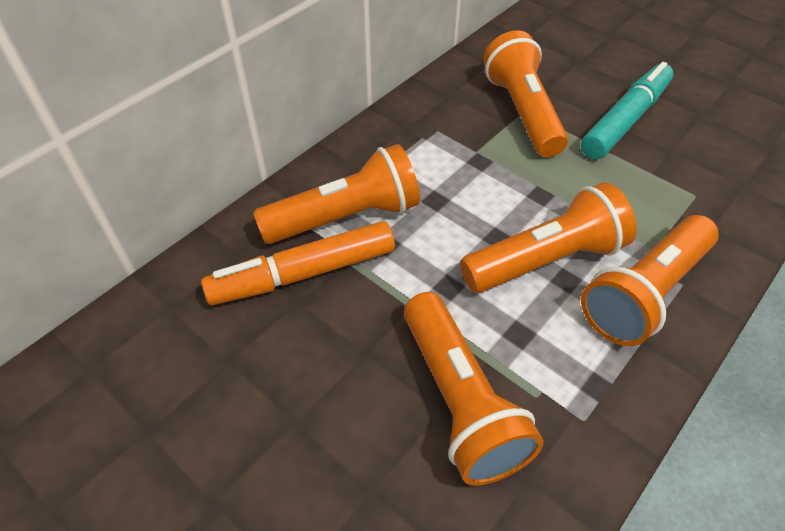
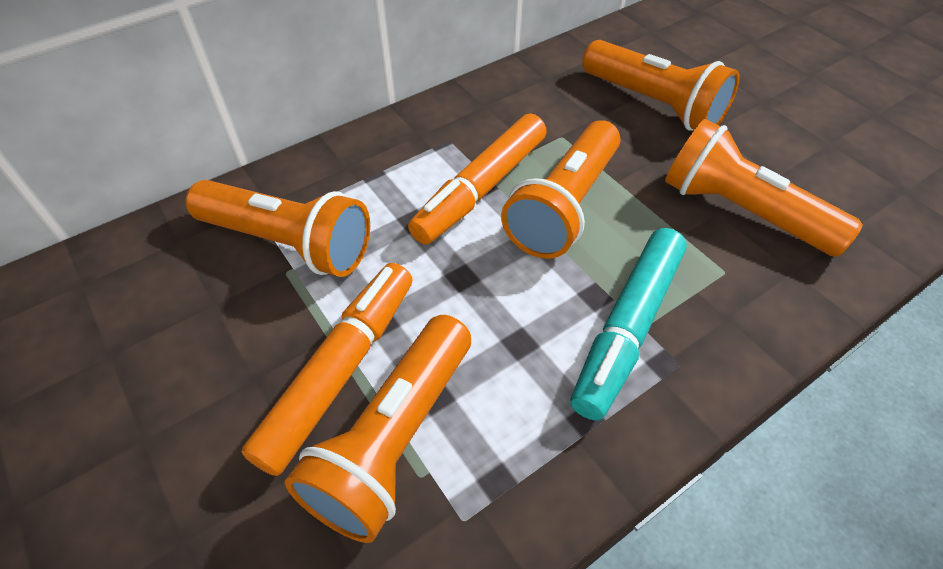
orange marker: 1 -> 2

